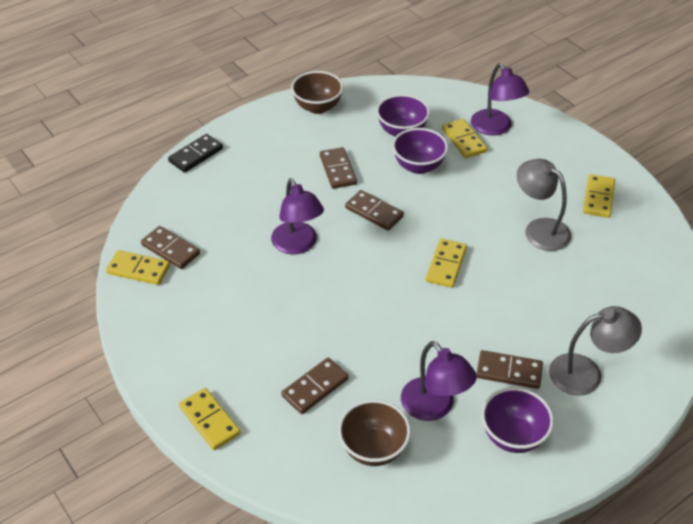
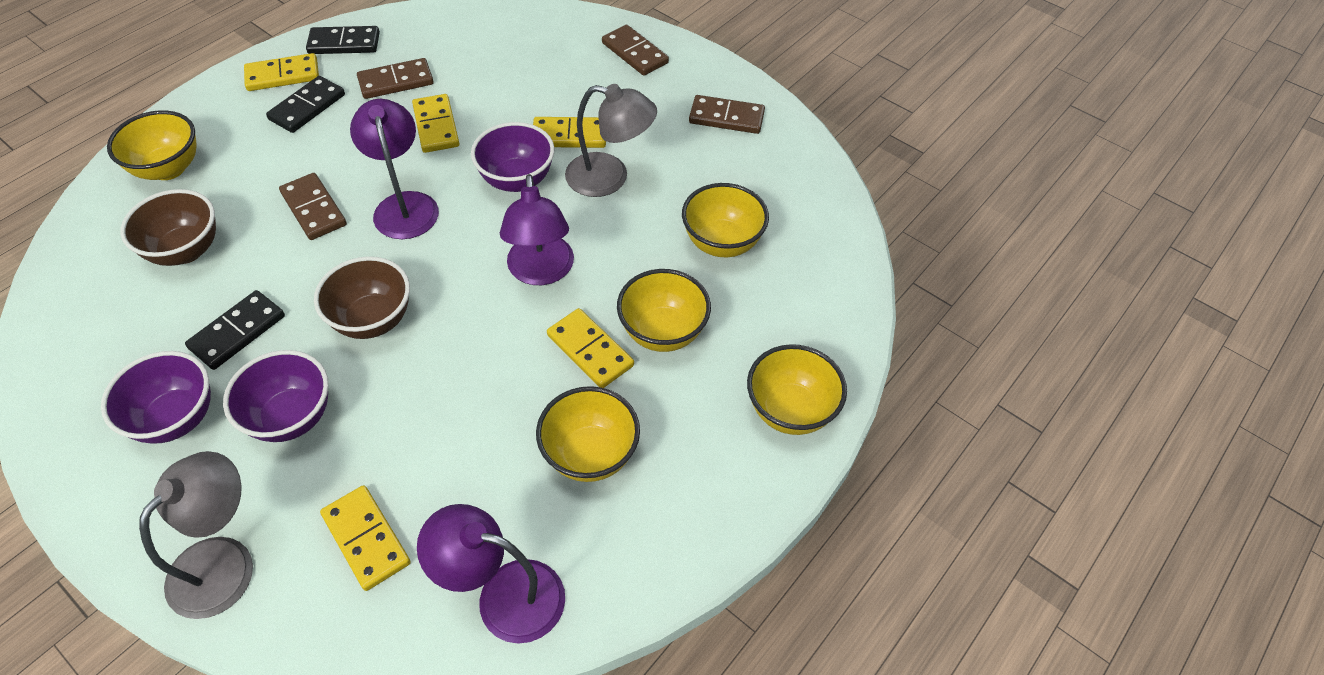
black domino: 1 -> 3
brown domino: 5 -> 4
yellow bowl: 0 -> 5

